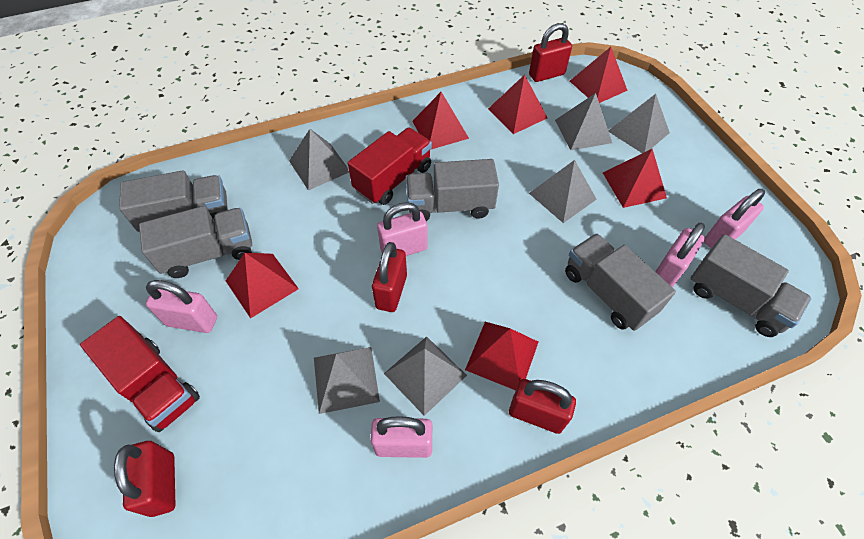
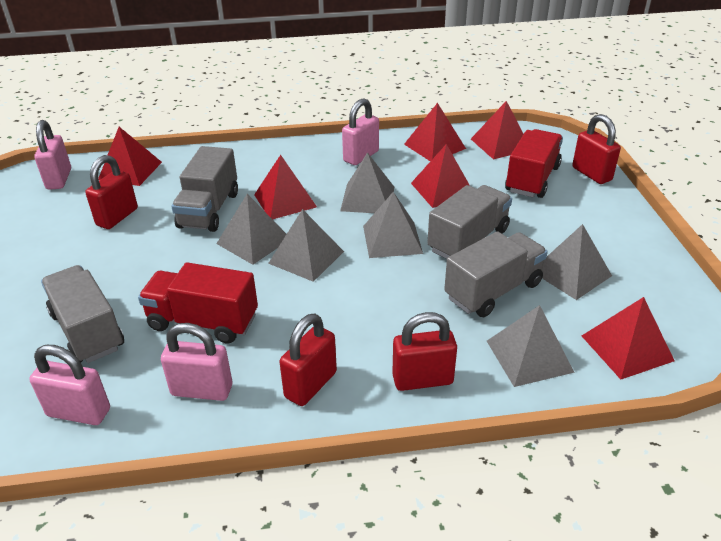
grey truck: 5 -> 4
pink padlock: 5 -> 4

